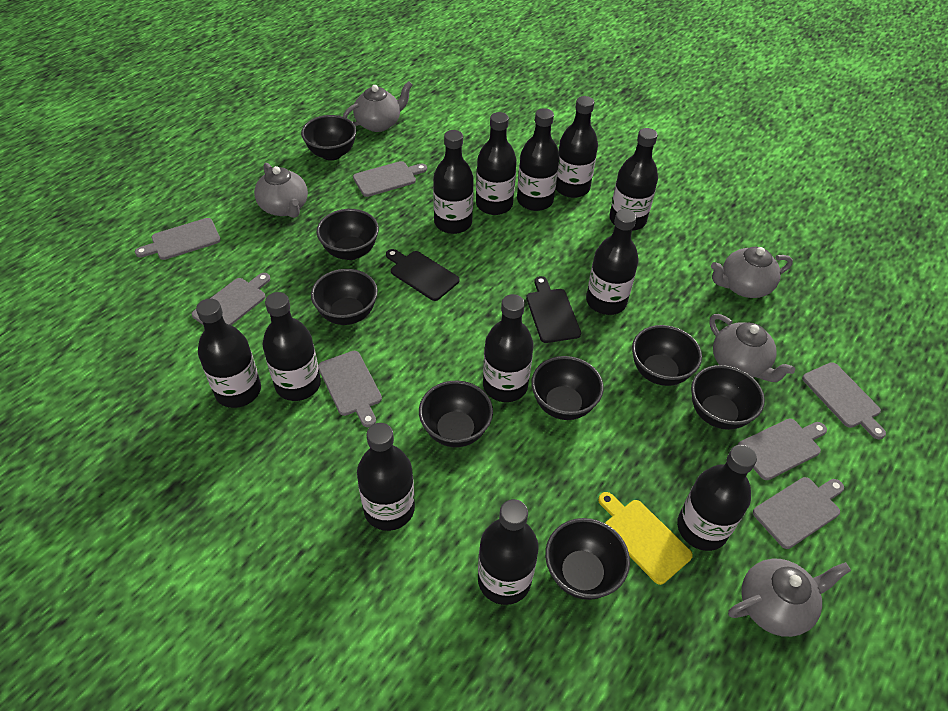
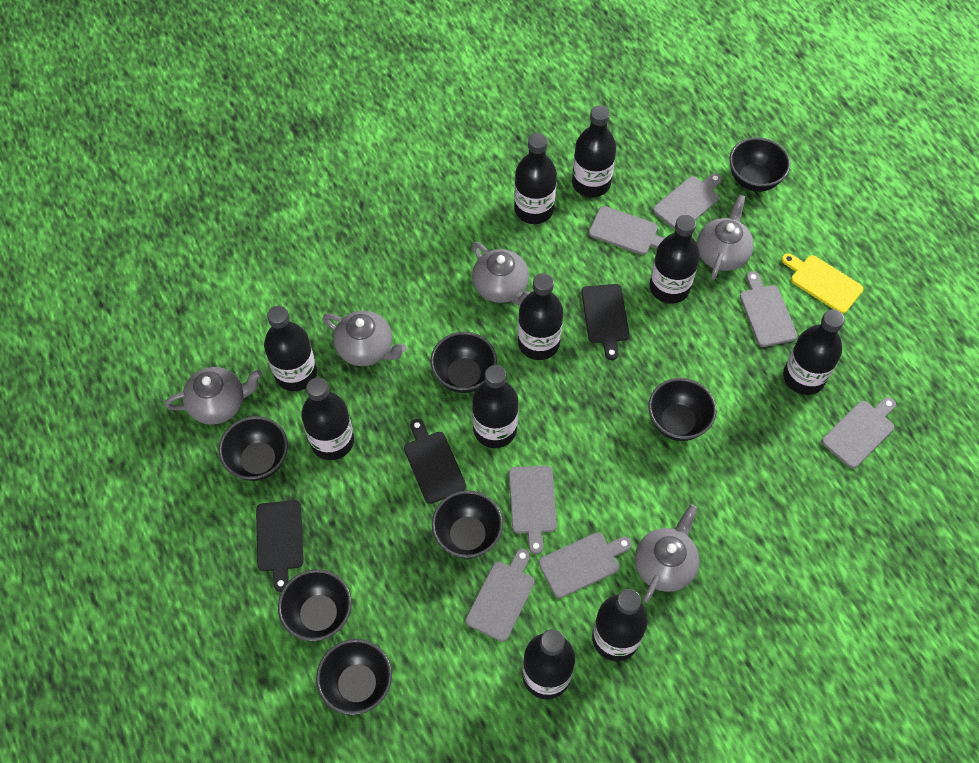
black bottle: 12 -> 10
black bowl: 8 -> 7
black cutting board: 2 -> 3

